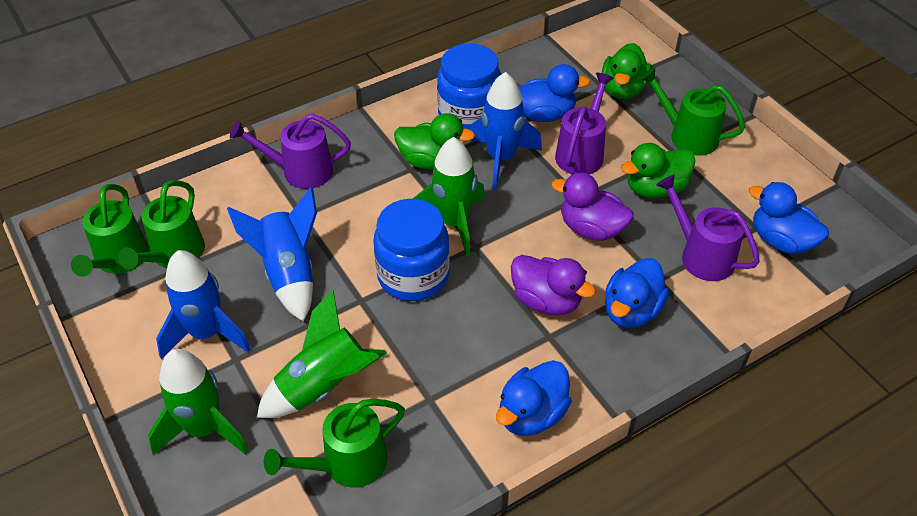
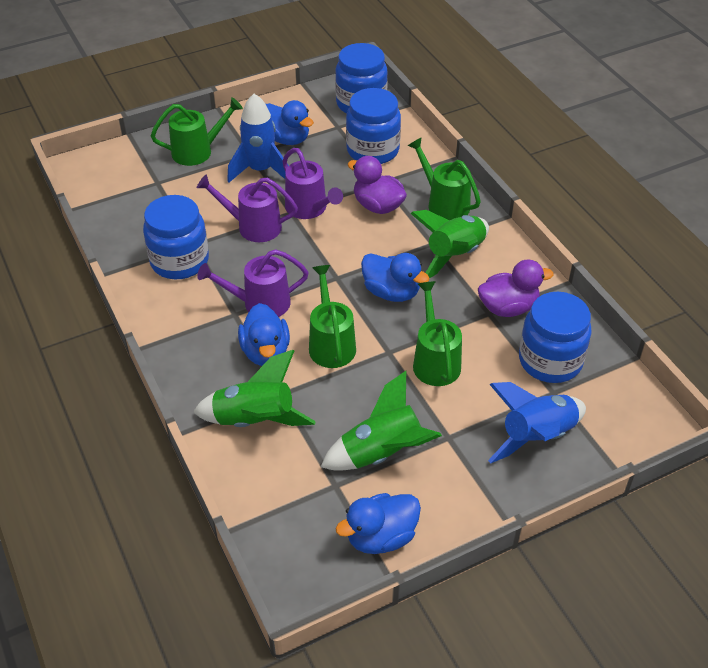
blue jar: 2 -> 4
blue rocket: 3 -> 2
green duck: 3 -> 0

